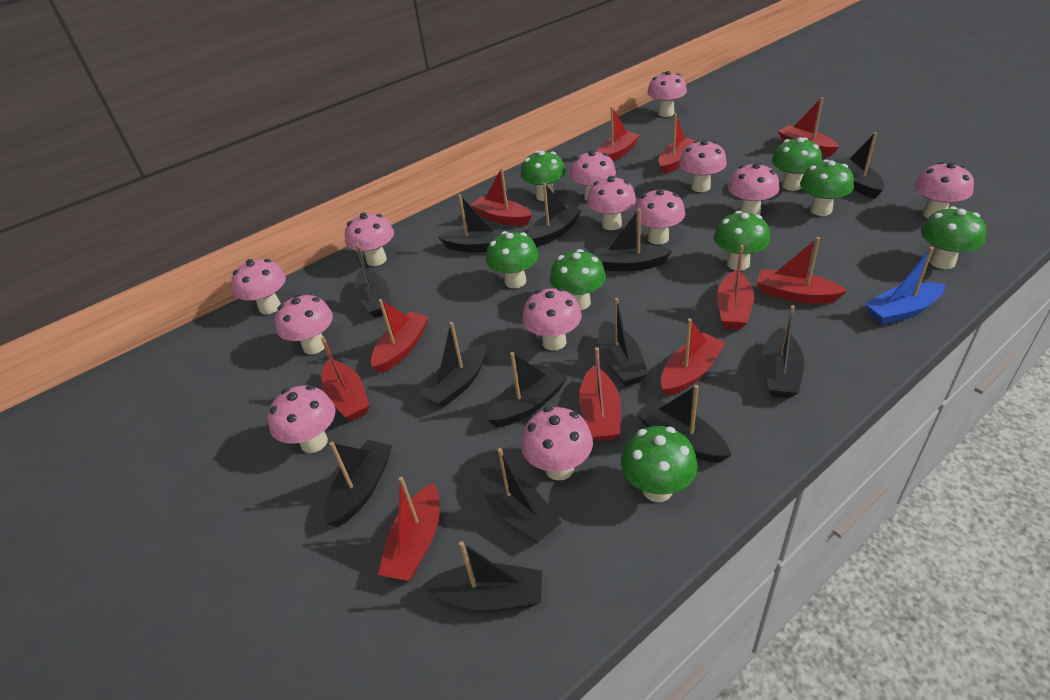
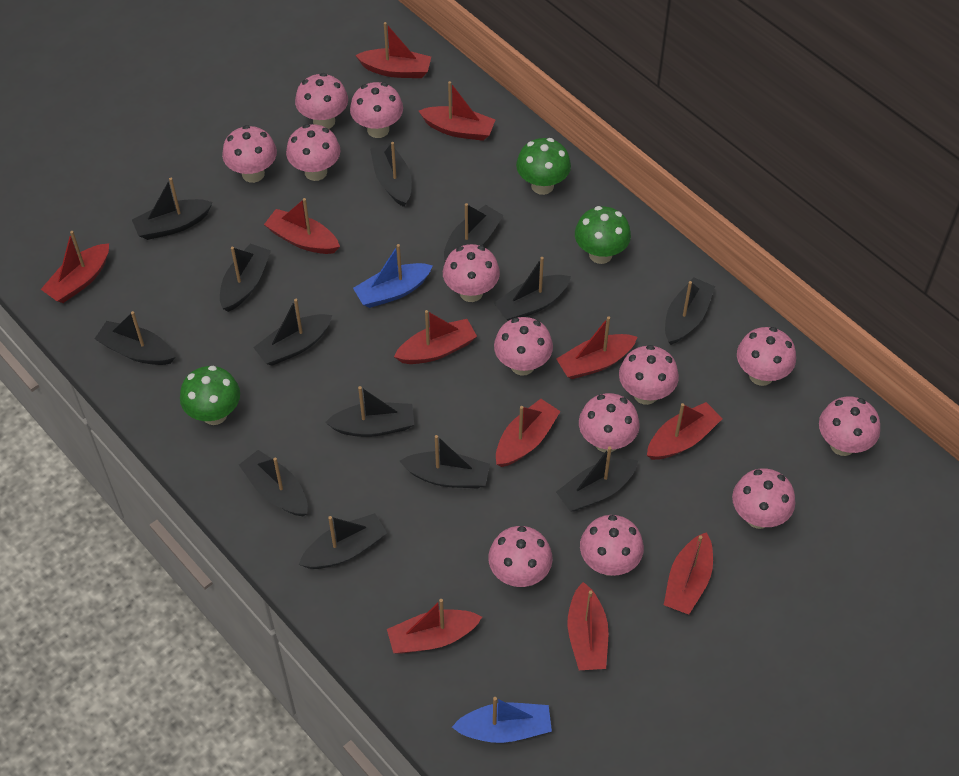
blue boat: 1 -> 2
green mushroom: 8 -> 3

